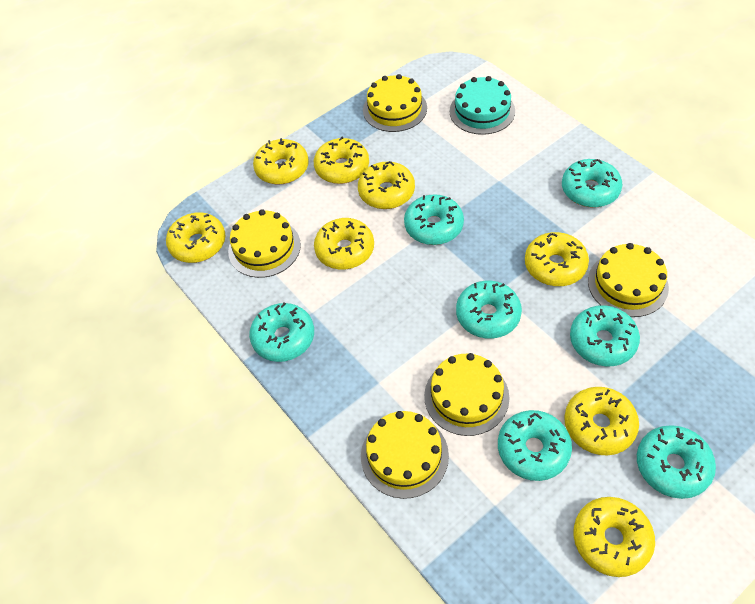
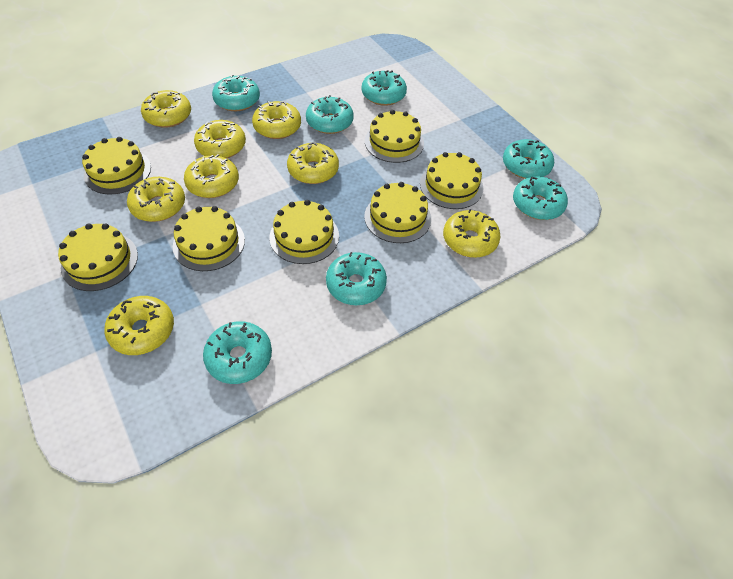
turquoise cake: 1 -> 0
yellow cake: 5 -> 7

